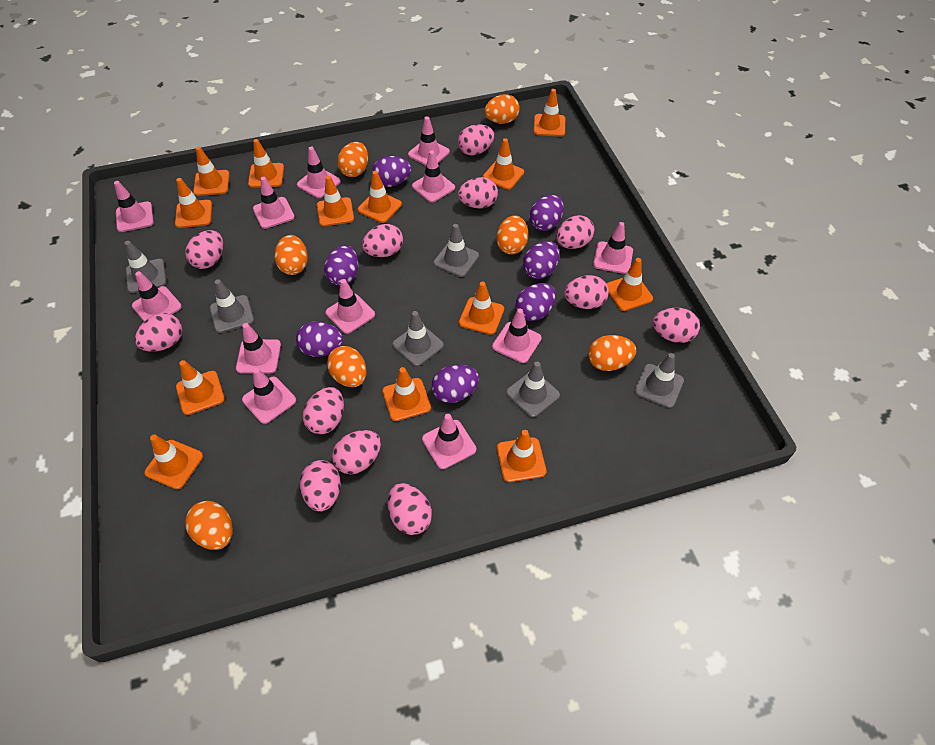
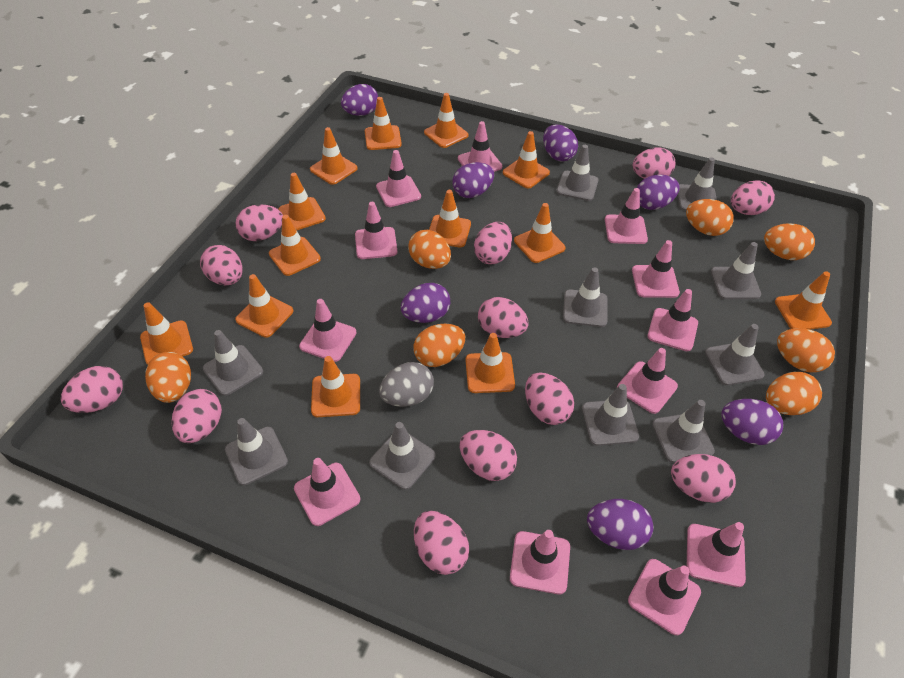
grey egg: 0 -> 1
grey traffic cone: 6 -> 10

